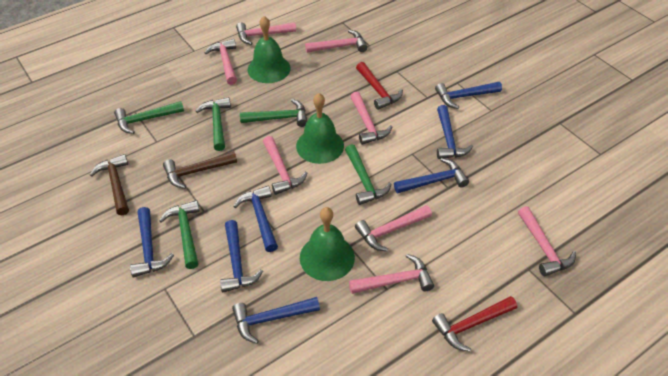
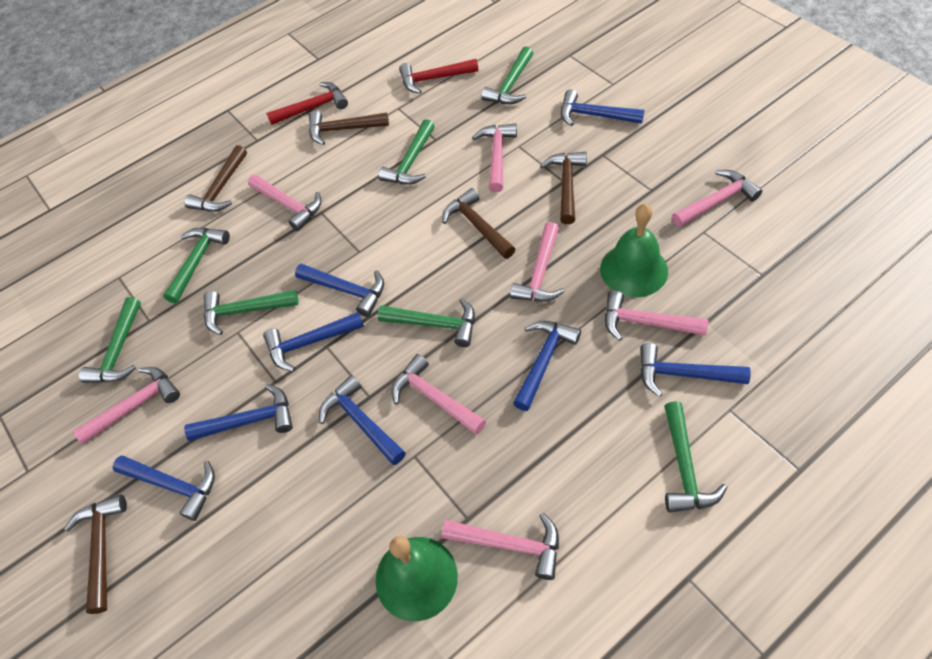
blue hammer: 7 -> 8
brown hammer: 2 -> 5
green bell: 3 -> 2
green hammer: 5 -> 7

